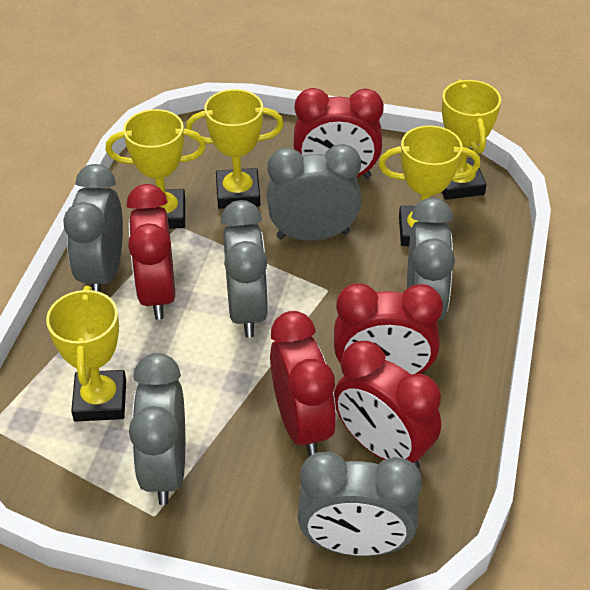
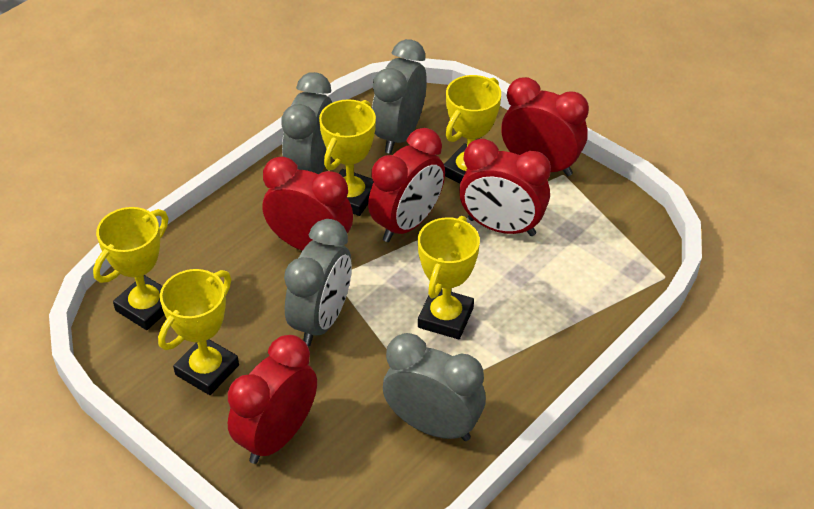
grey clock: 6 -> 4

